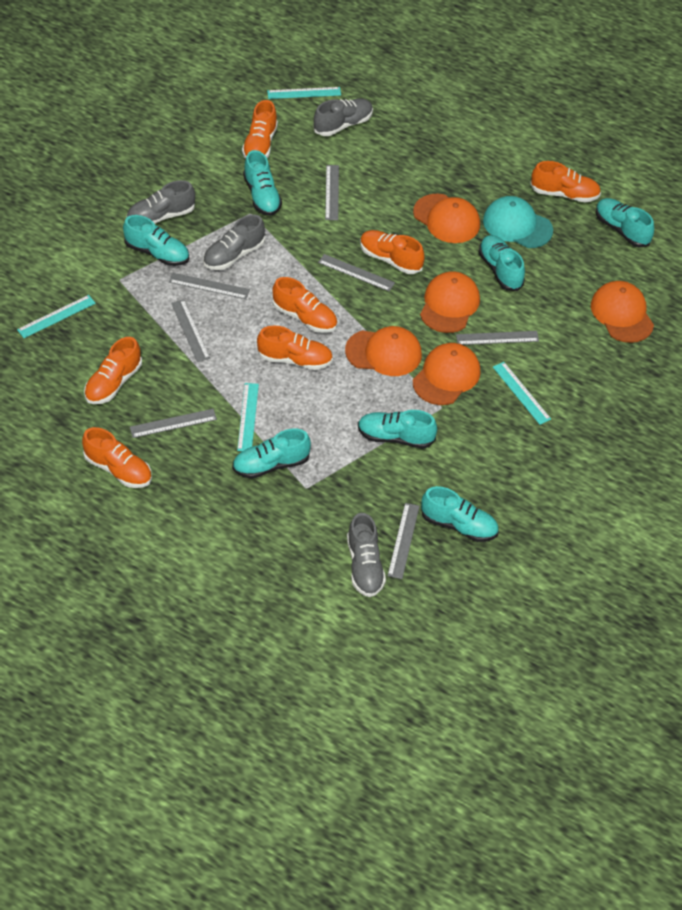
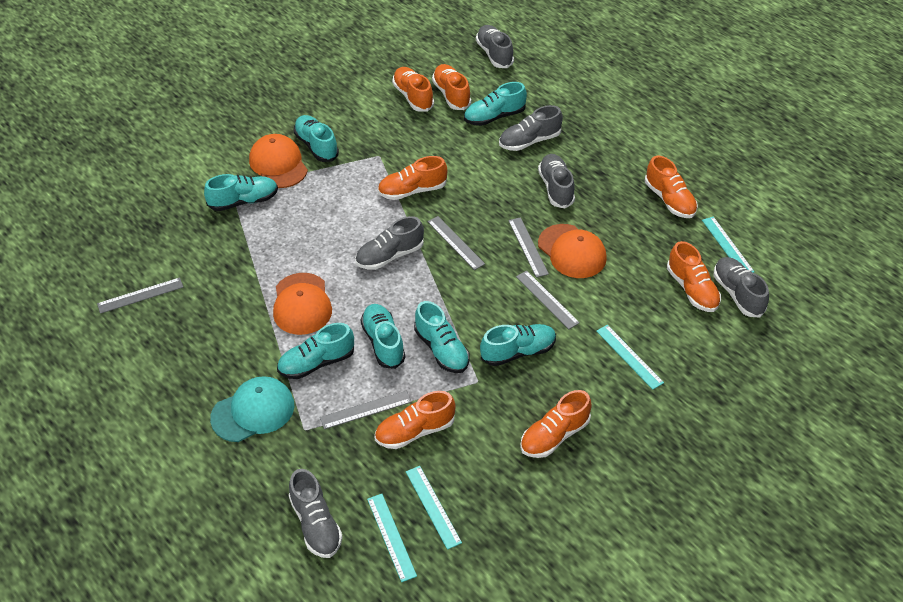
grey ruler: 7 -> 5
grey shoe: 4 -> 6
orange cap: 5 -> 3

